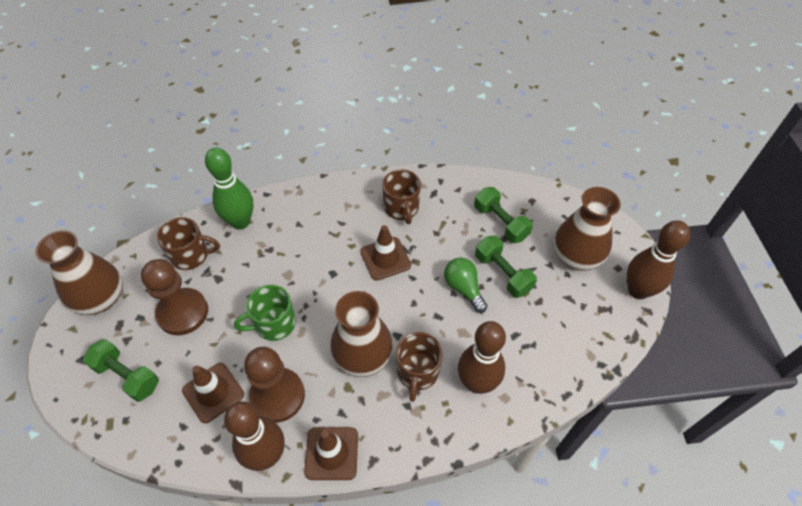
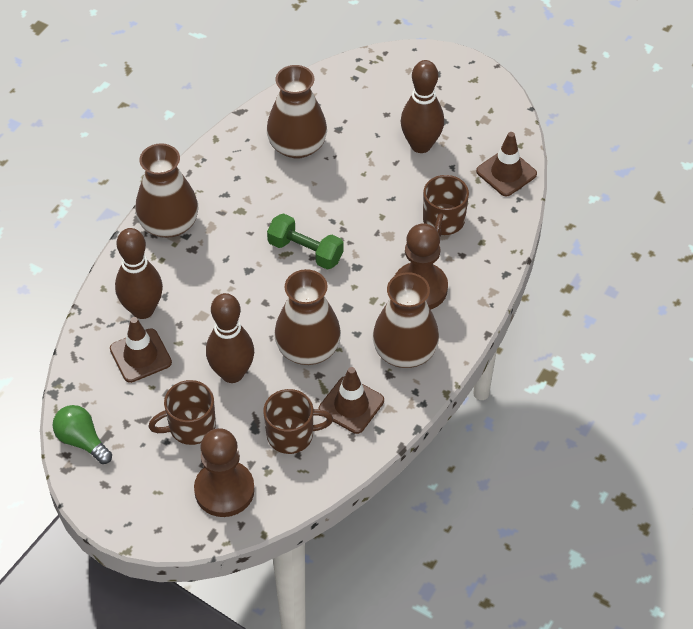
brown vase: 3 -> 4
green bowling pin: 1 -> 0
green dumbbell: 3 -> 1
green mug: 1 -> 0

